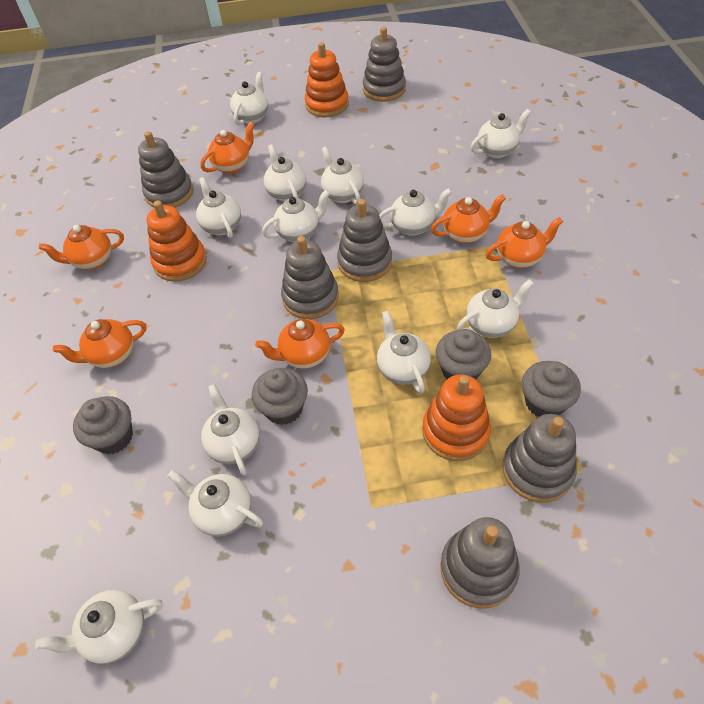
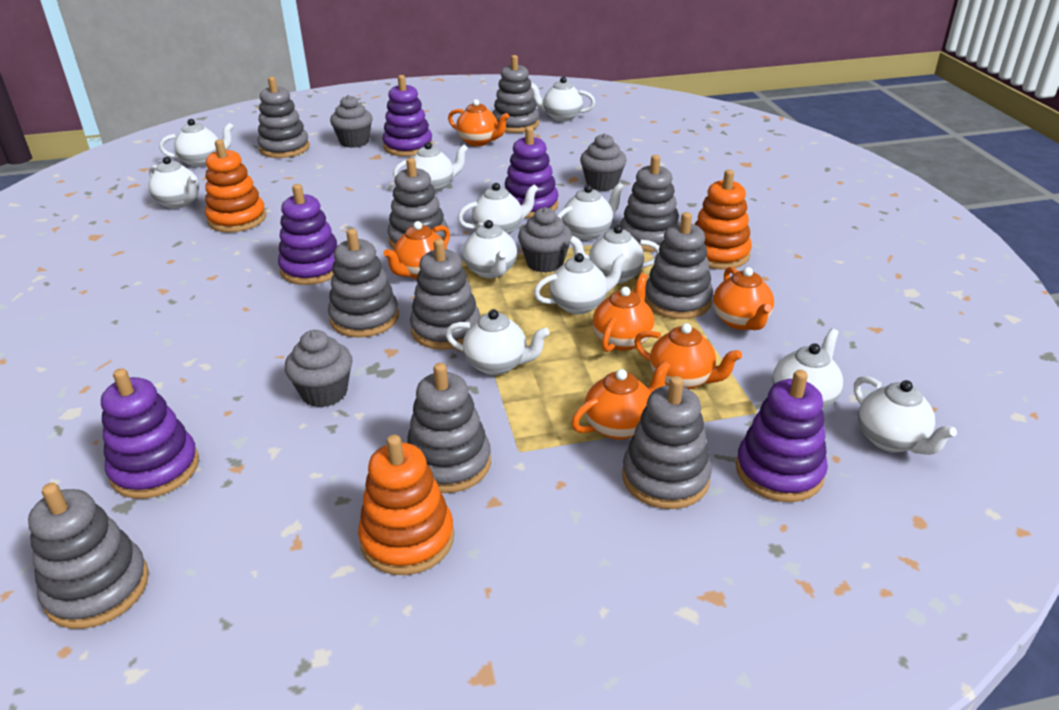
grey stacking toy: 6 -> 10
purple stacking toy: 0 -> 5

